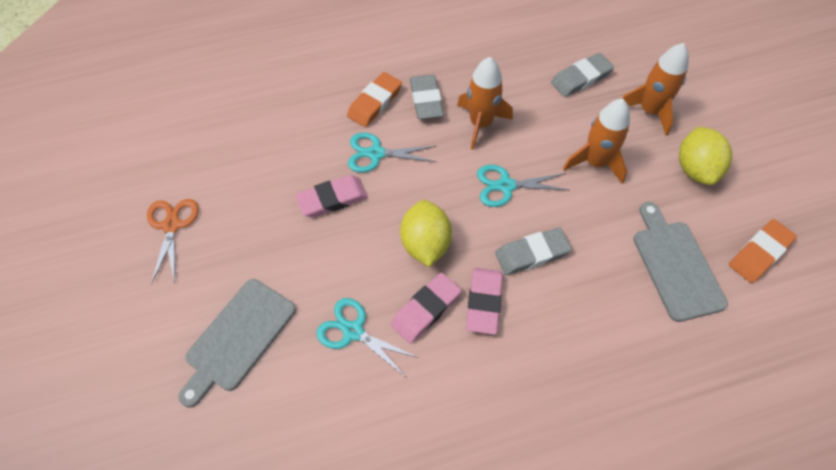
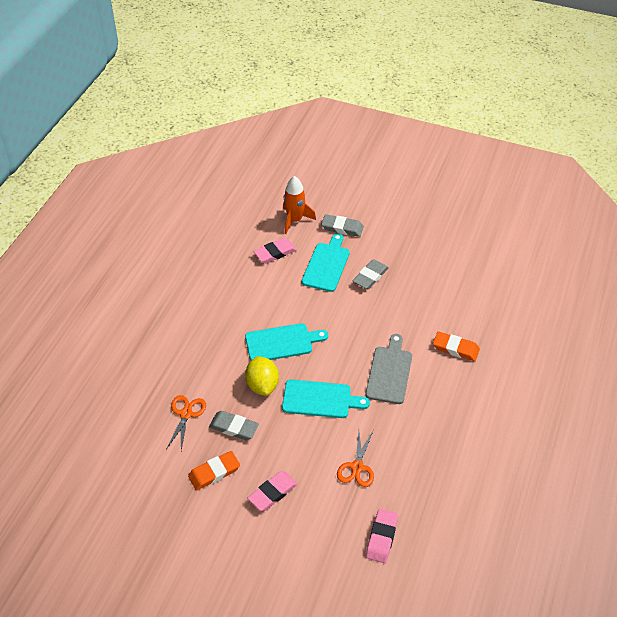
grey cutting board: 2 -> 1
orange rocket: 3 -> 1
orange scissors: 1 -> 2
turquoise cutting board: 0 -> 3
turquoise scissors: 3 -> 0
yellow lemon: 2 -> 1

